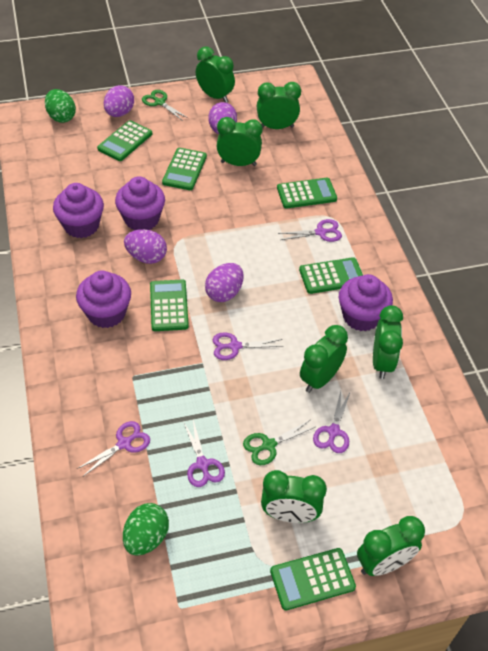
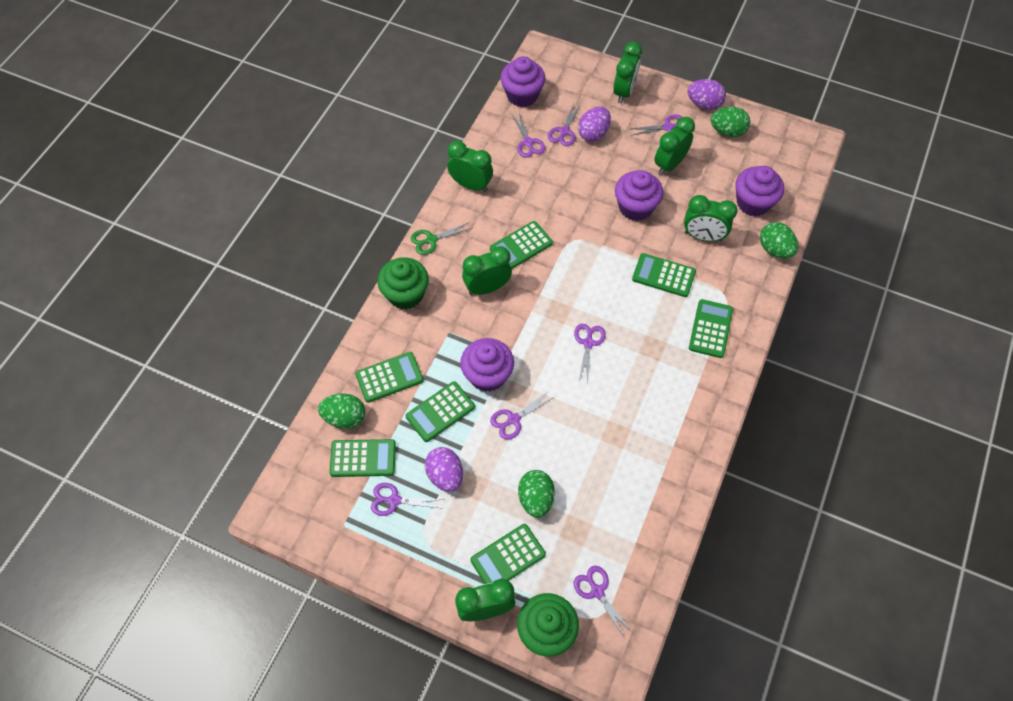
green calculator: 6 -> 7
green clock: 7 -> 6
green cupcake: 0 -> 2
green egg: 2 -> 4
green scissors: 2 -> 1
purple egg: 4 -> 3
purple scissors: 5 -> 7

